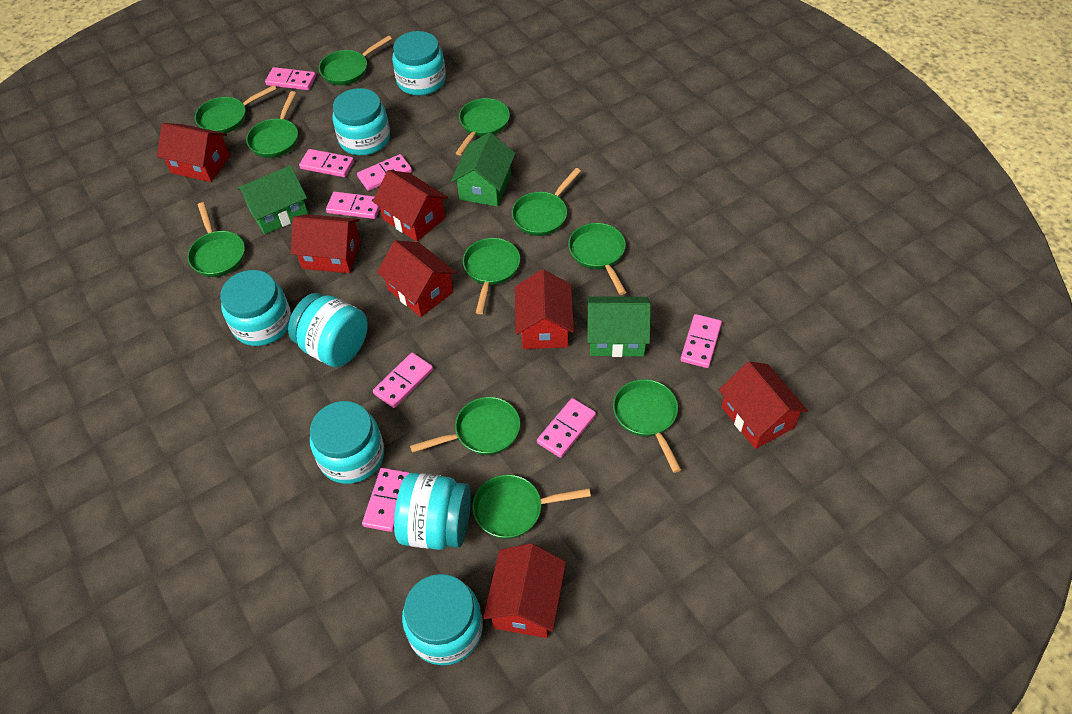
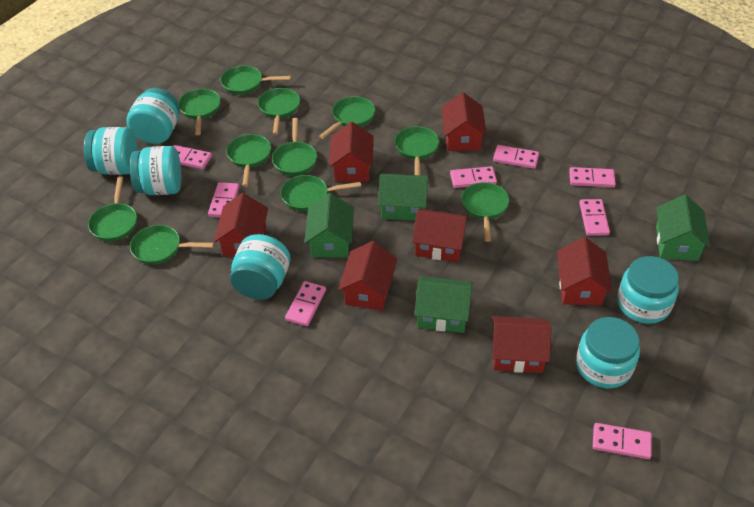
green house: 3 -> 4
turquoise jar: 7 -> 6

